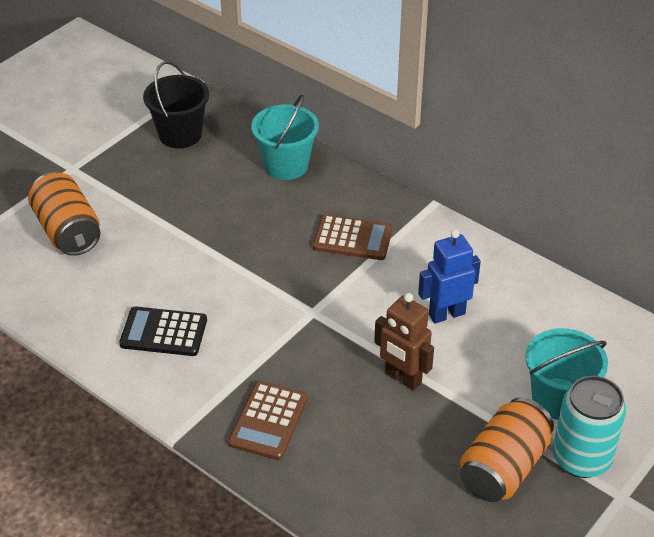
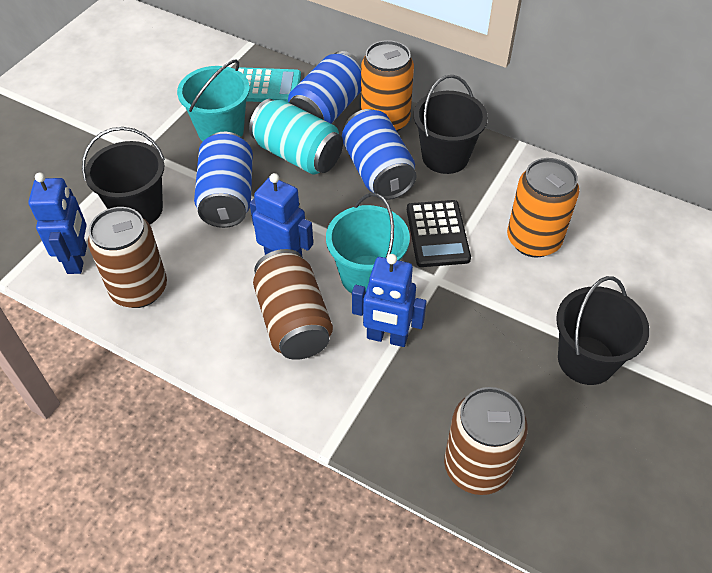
black bucket: 1 -> 3
blue can: 0 -> 3
blue robot: 1 -> 3
brown calculator: 2 -> 0
brown can: 0 -> 3
brown robot: 1 -> 0
turquoise calculator: 0 -> 1

